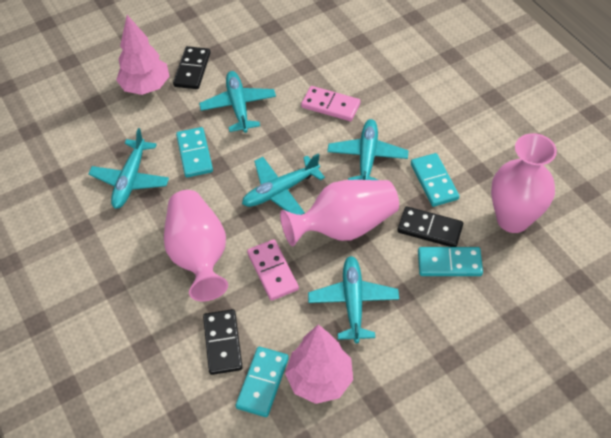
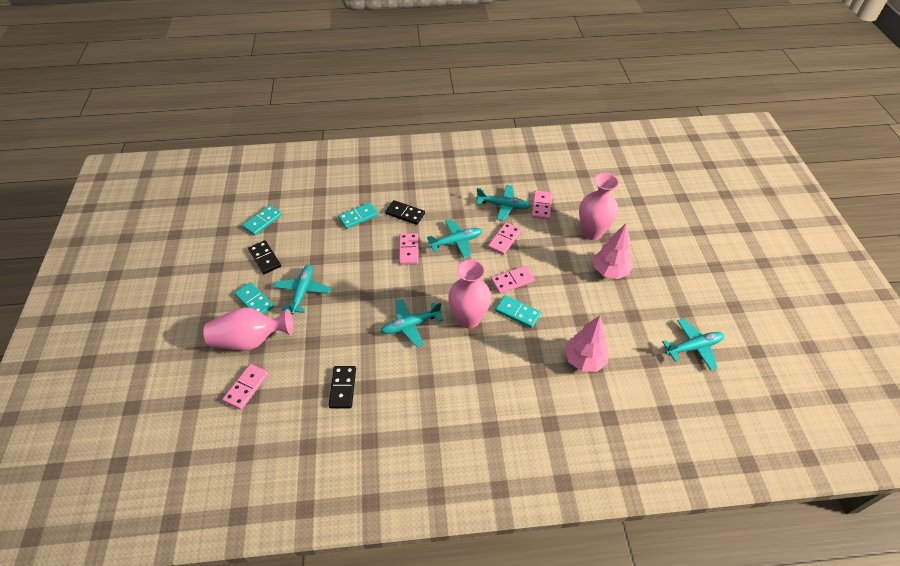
pink domino: 2 -> 5

